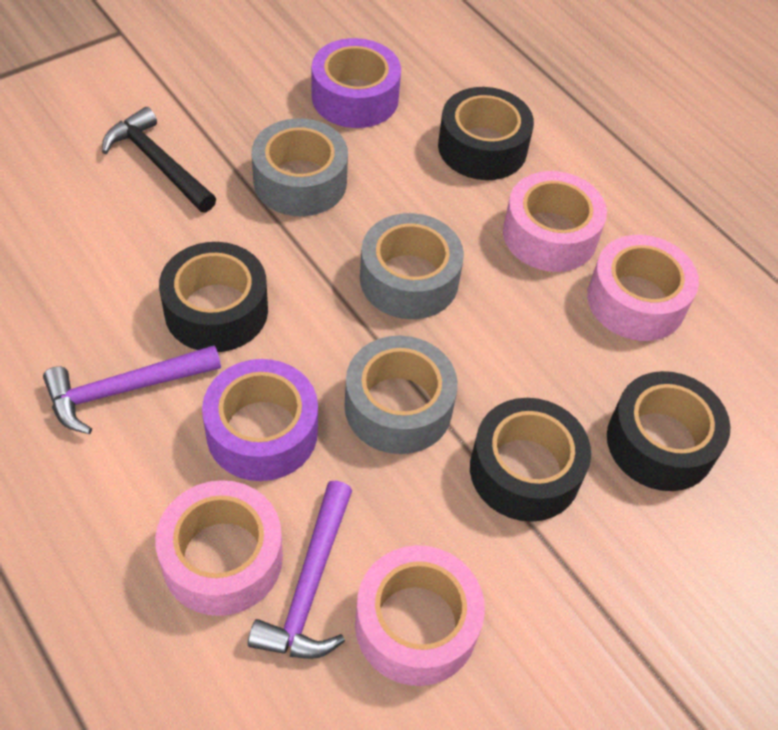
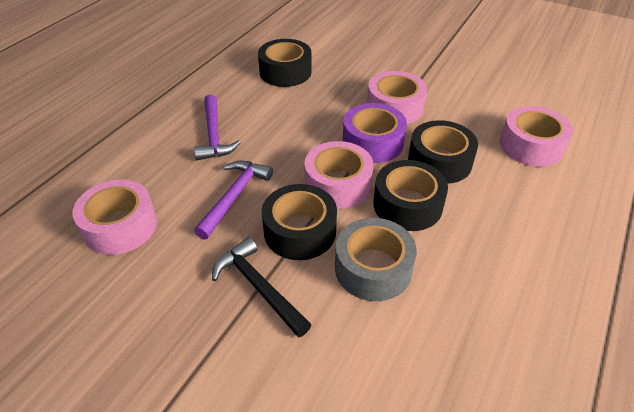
grey tape: 3 -> 1
purple tape: 2 -> 1

